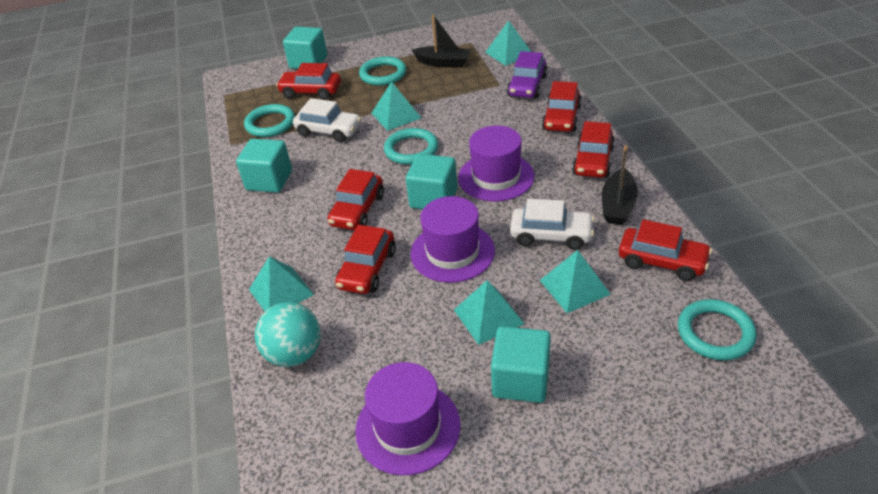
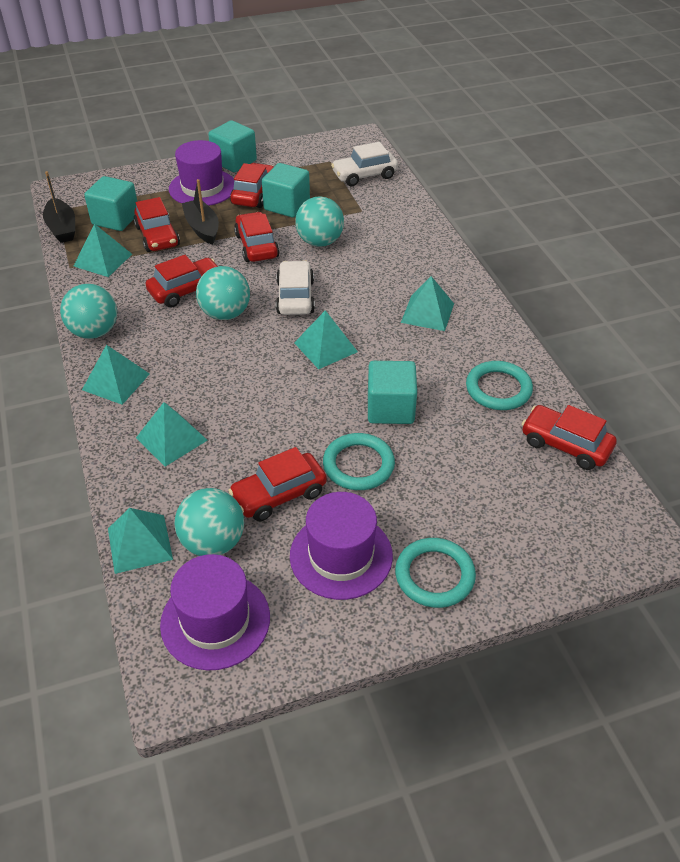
purple car: 1 -> 0
turquoise ball: 1 -> 4
turquoise pyramid: 5 -> 6
turquoise ring: 4 -> 3

